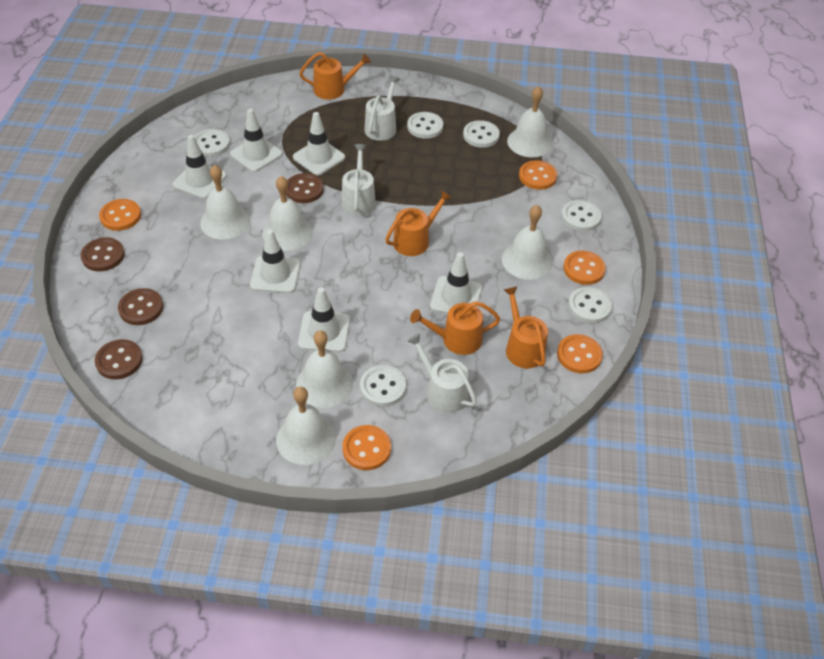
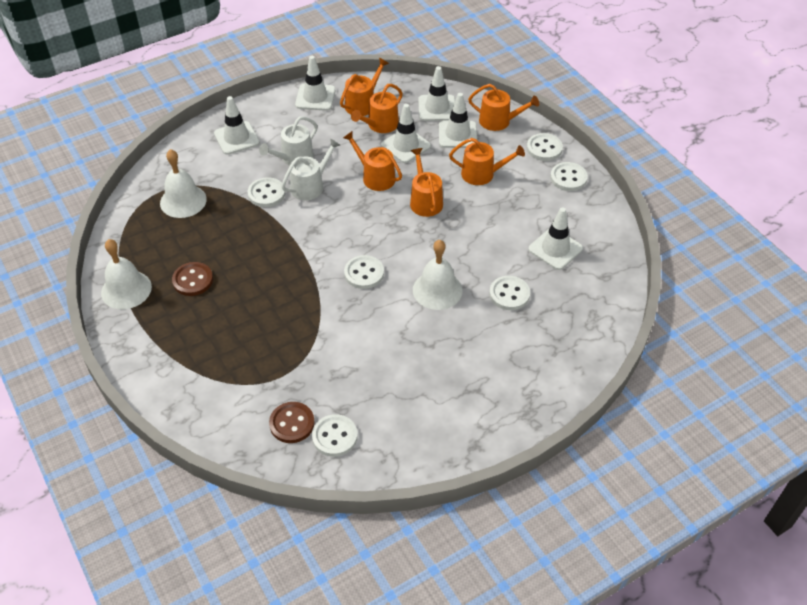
brown button: 4 -> 2
orange button: 5 -> 0
orange watering can: 4 -> 6
white bell: 6 -> 3
white watering can: 3 -> 2

